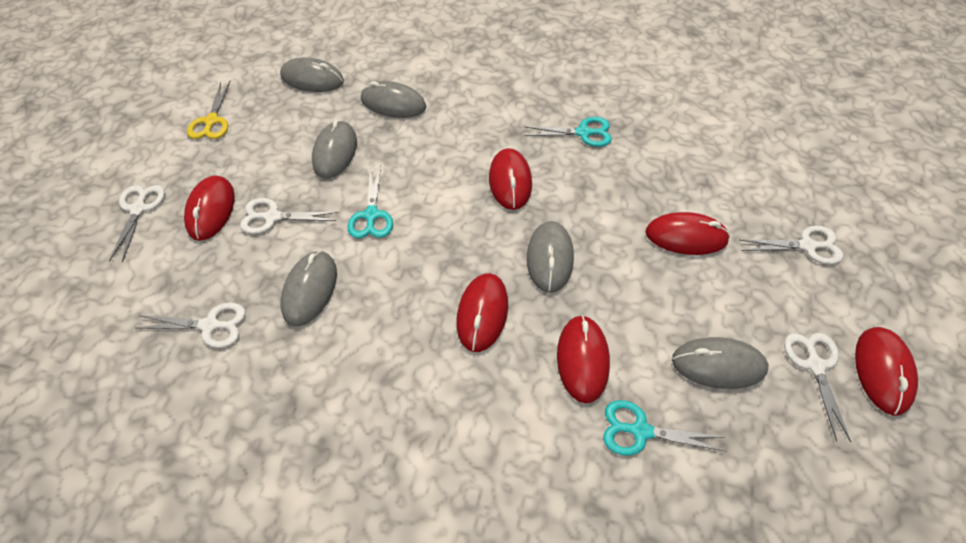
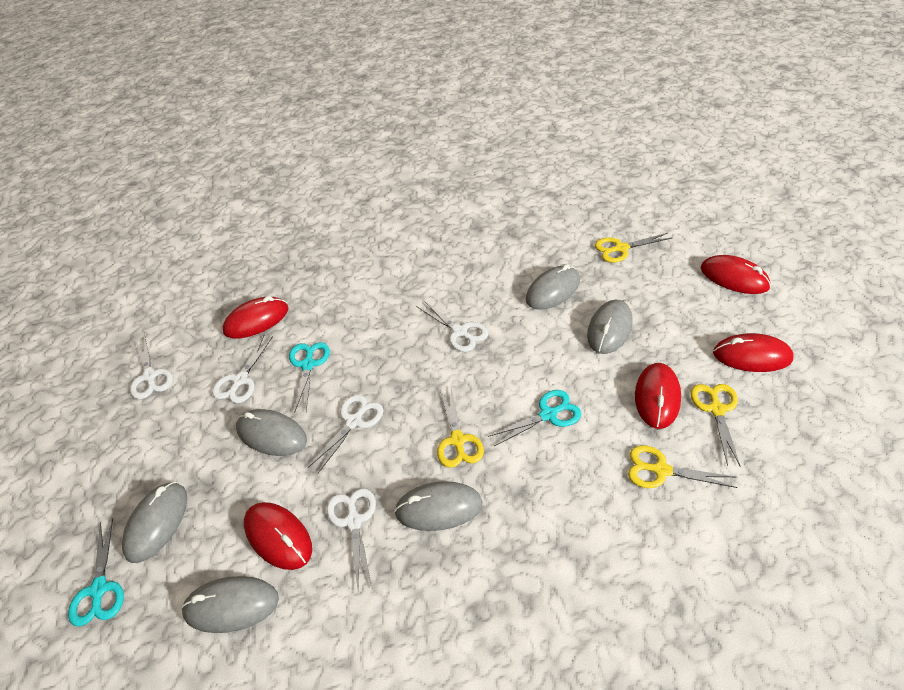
red mouse: 6 -> 5
yellow scissors: 1 -> 4

